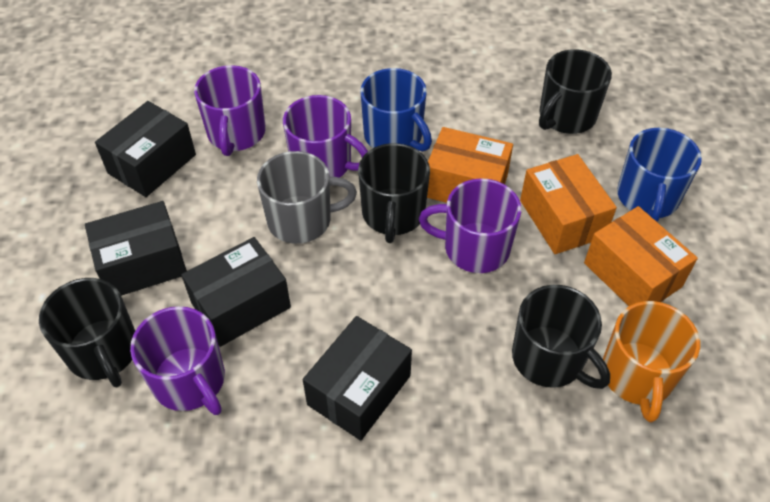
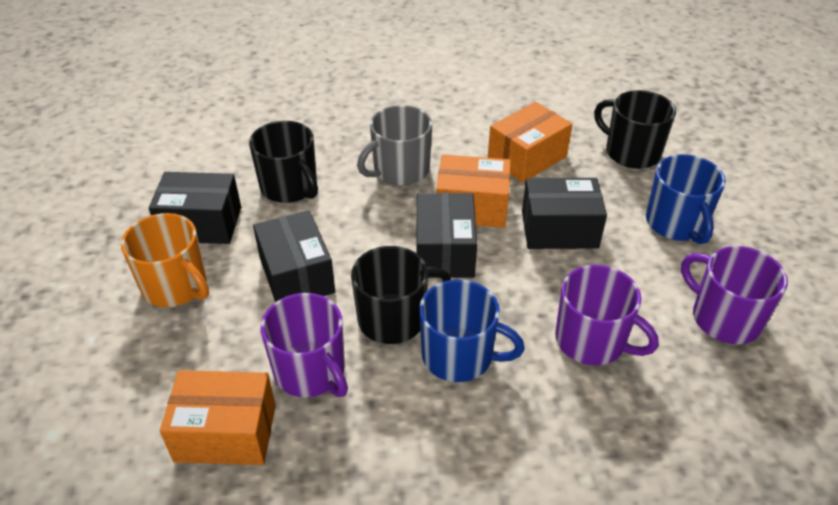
black mug: 4 -> 3
purple mug: 4 -> 3

